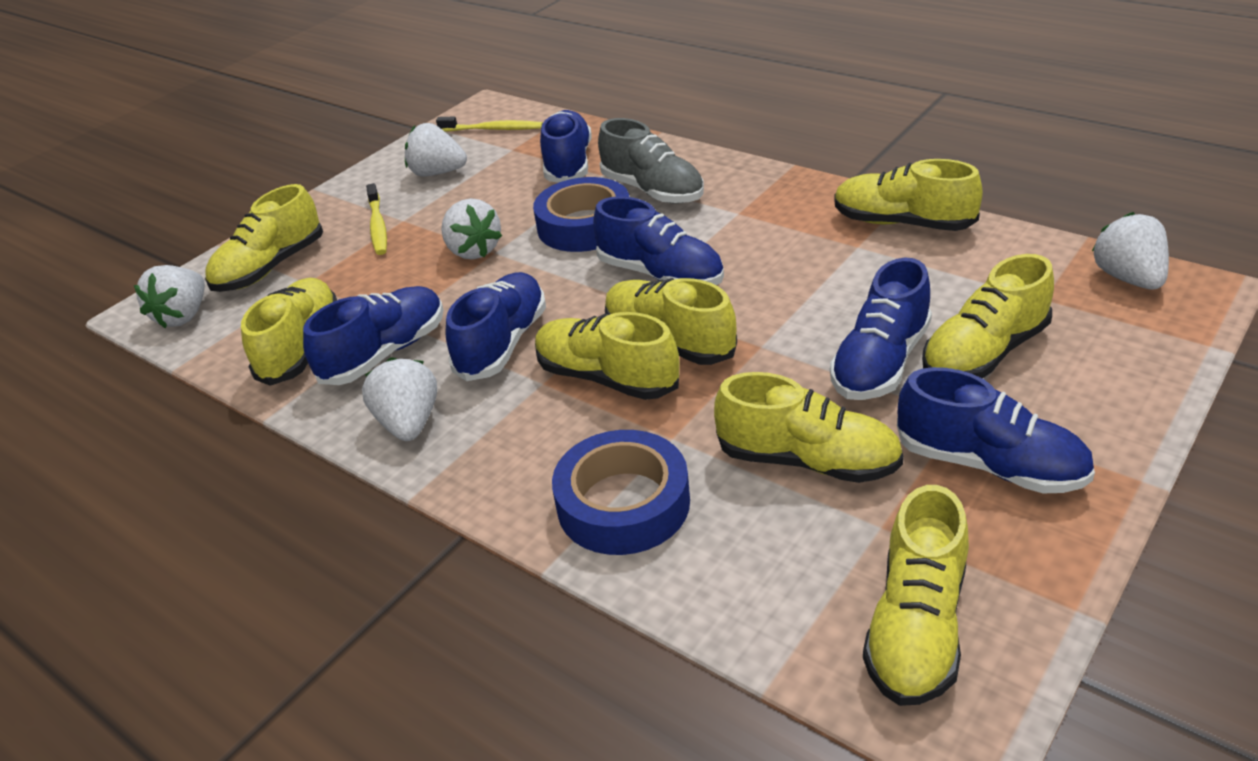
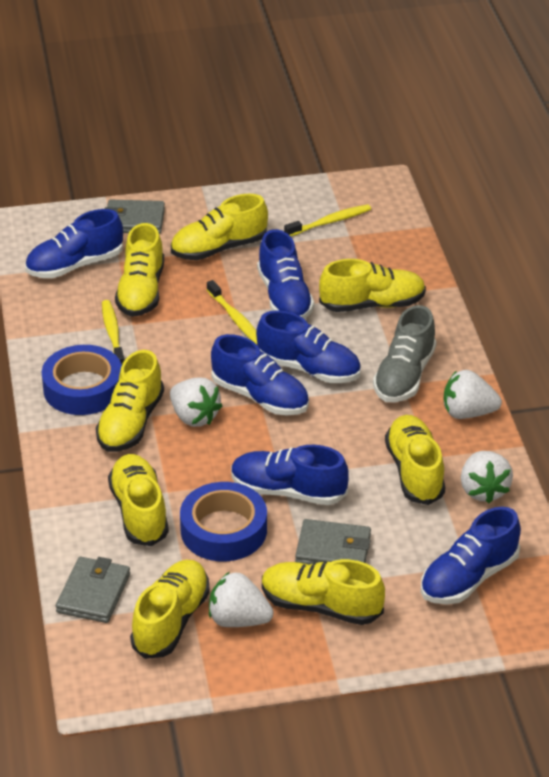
grey wallet: 0 -> 3
white strawberry: 5 -> 4
yellow toothbrush: 2 -> 3

